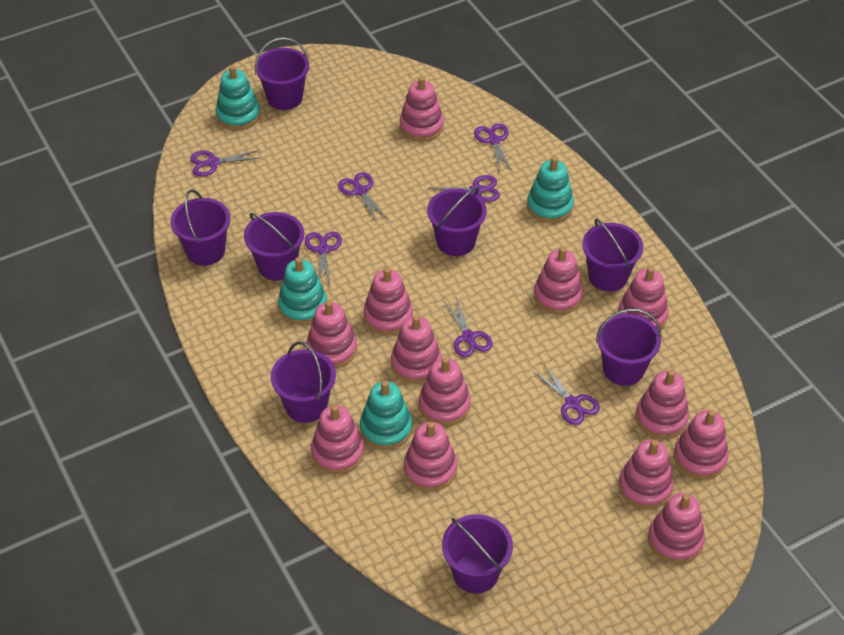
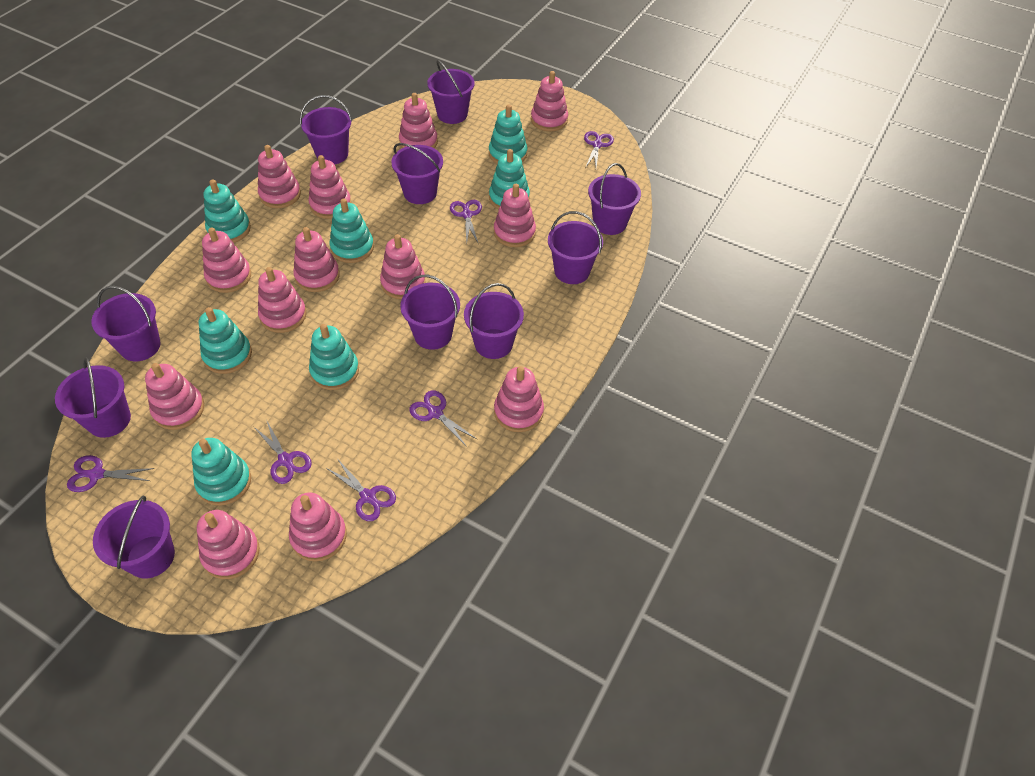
purple bucket: 8 -> 10
purple scissors: 7 -> 6
turquoise stacking toy: 4 -> 7

